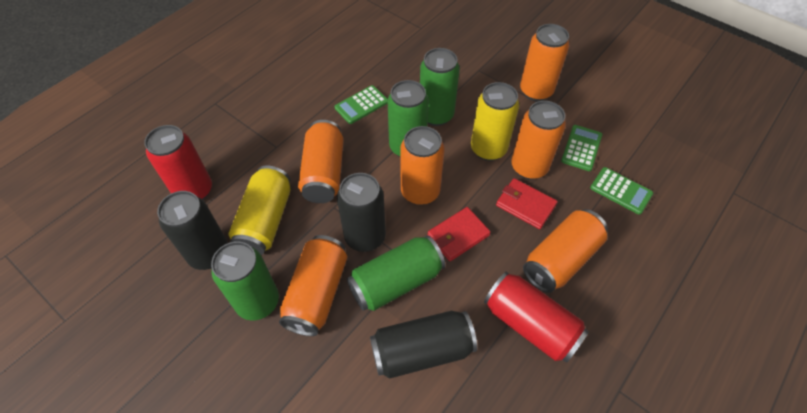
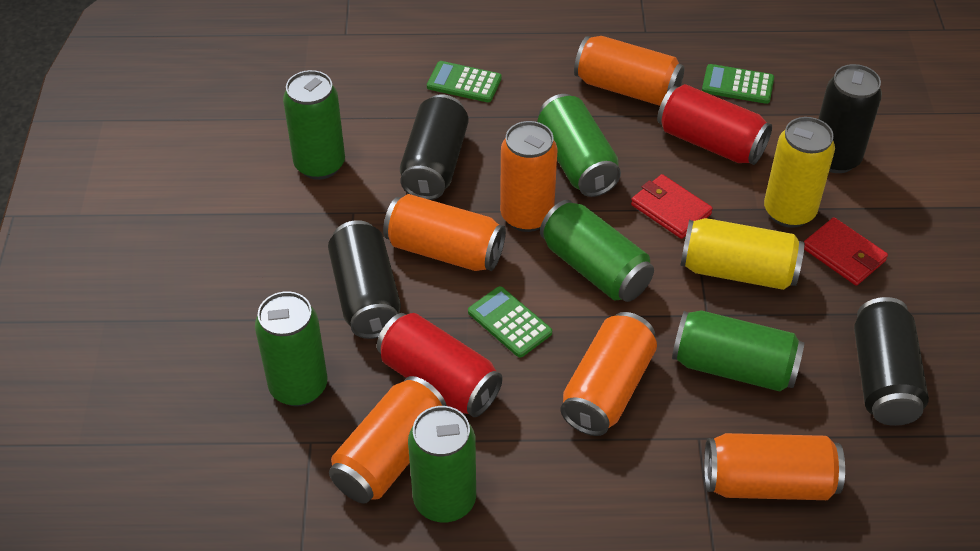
black can: 3 -> 4
green can: 4 -> 6

